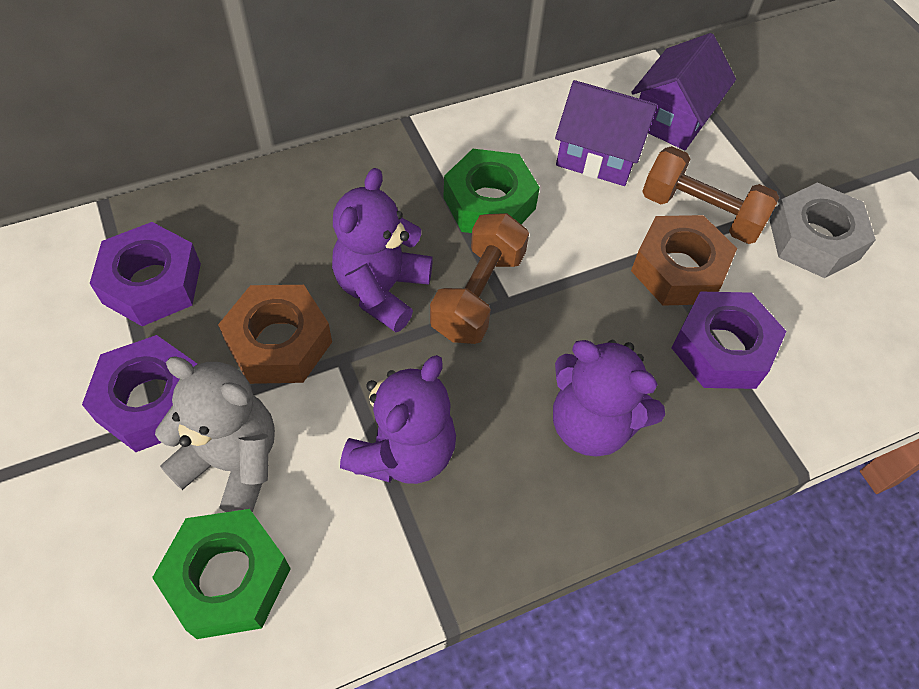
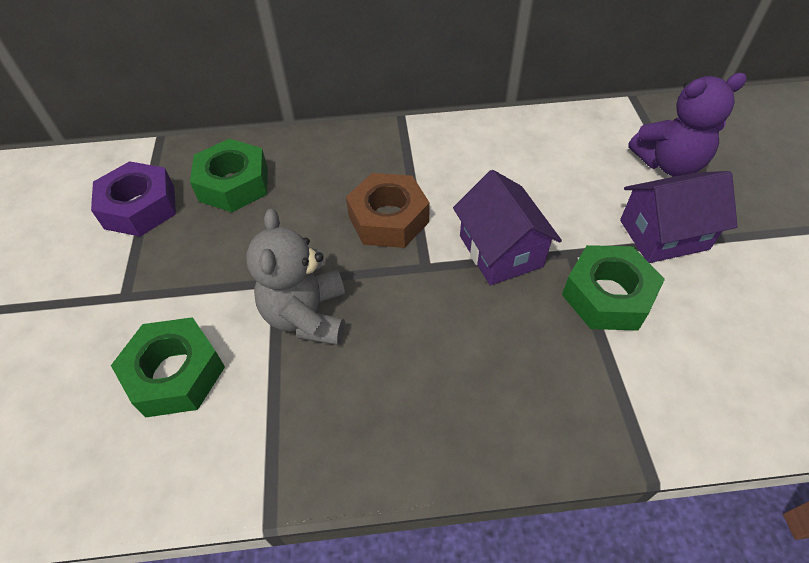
brown dumbbell: 2 -> 0
brown nut: 2 -> 1
green nut: 2 -> 3
grey nut: 1 -> 0
purple nut: 3 -> 1
purple teddy bear: 3 -> 1

